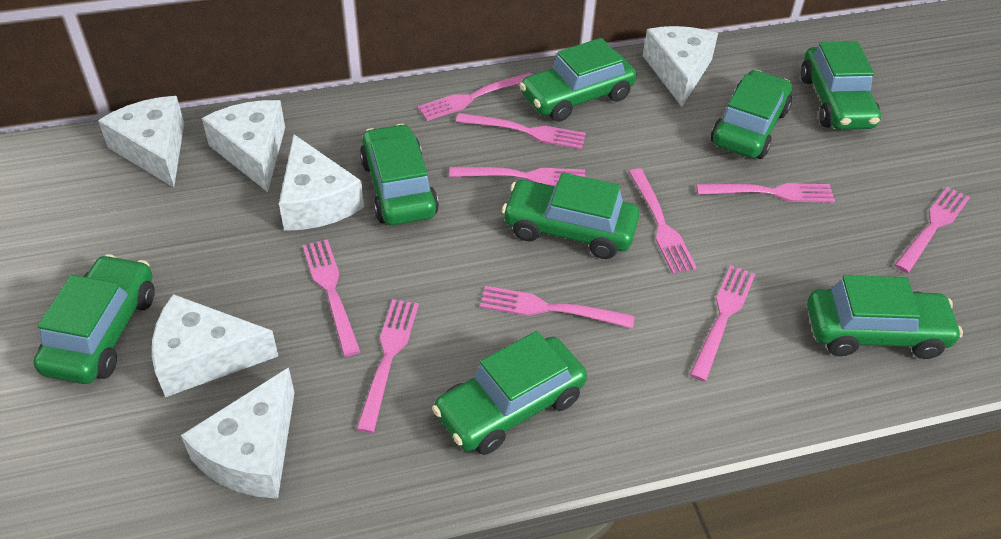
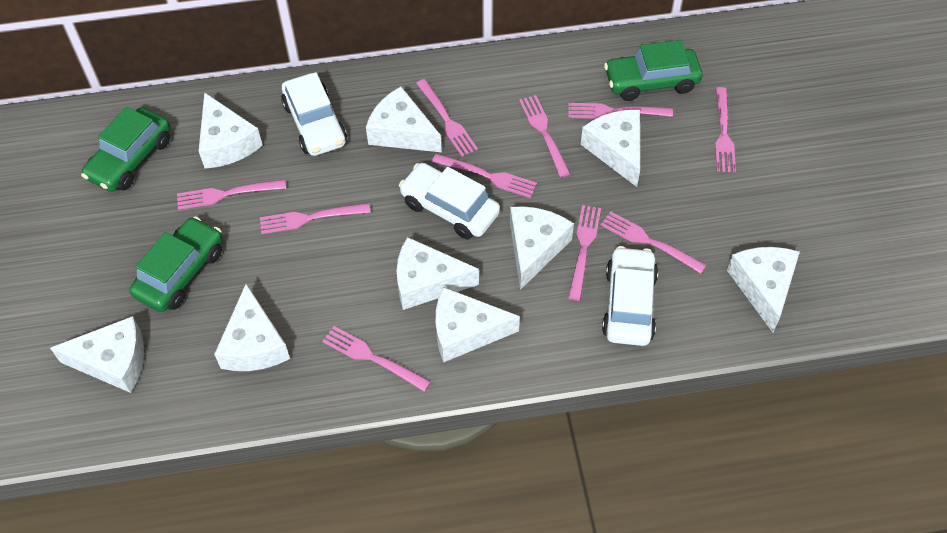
green car: 8 -> 3
white car: 0 -> 3
white cheese: 6 -> 9

